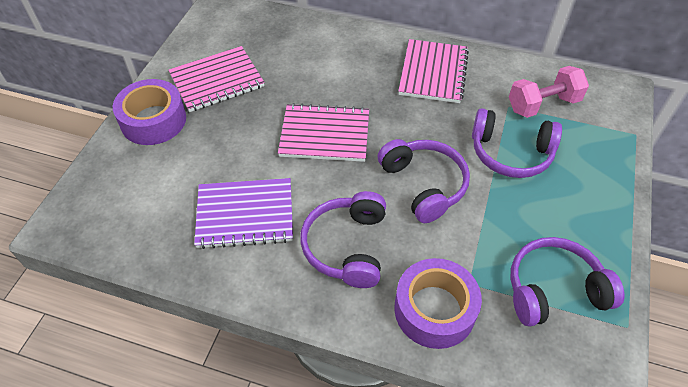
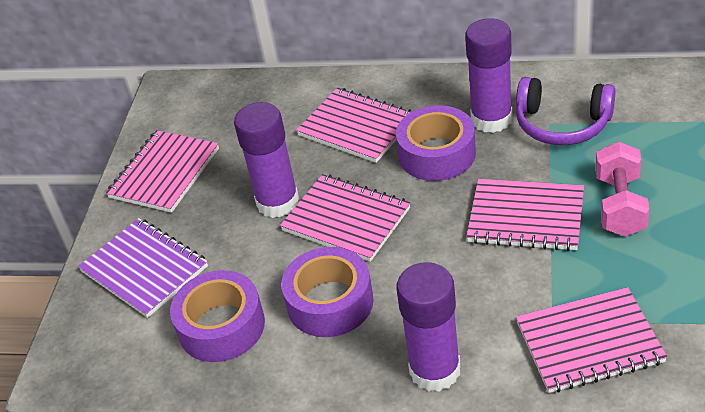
pink notebook: 3 -> 5
purple glue stick: 0 -> 3
purple headphones: 4 -> 1
purple tape: 2 -> 3

